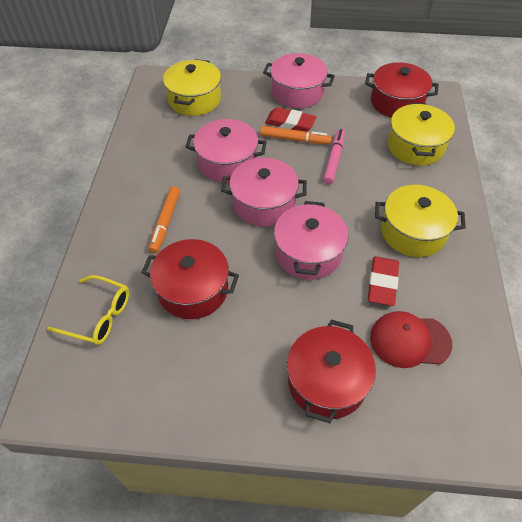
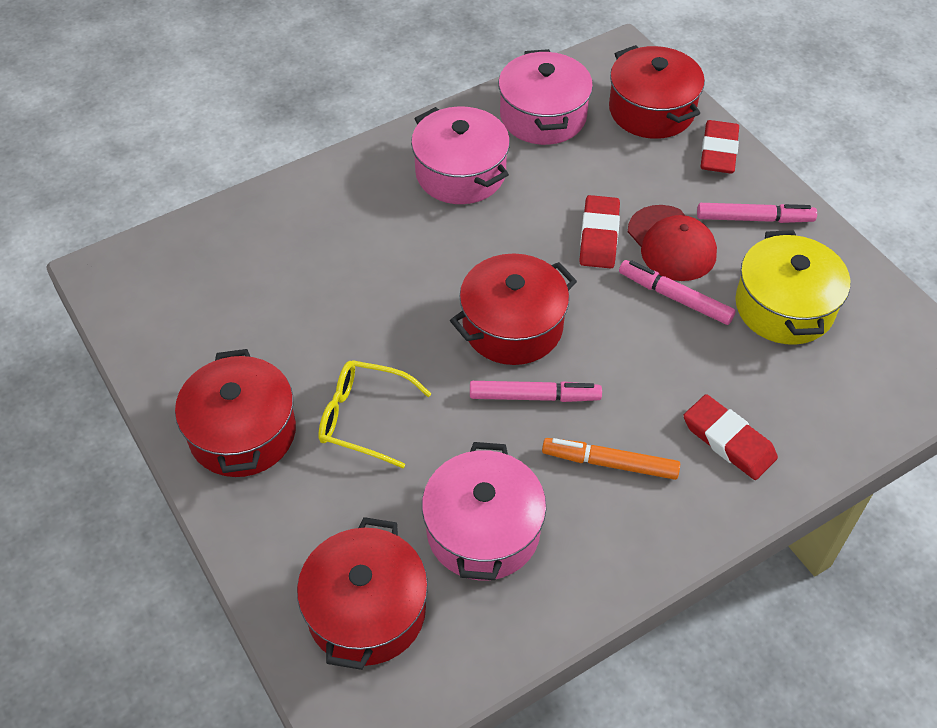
orange marker: 2 -> 1
pink marker: 1 -> 3
pink pot: 4 -> 3
red eraser: 2 -> 3
red pot: 3 -> 4
yellow pot: 3 -> 1

